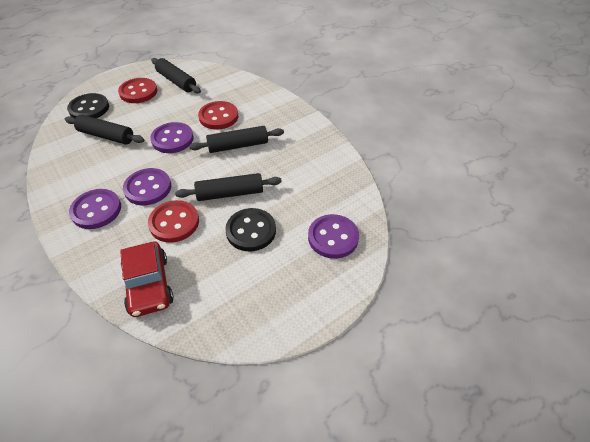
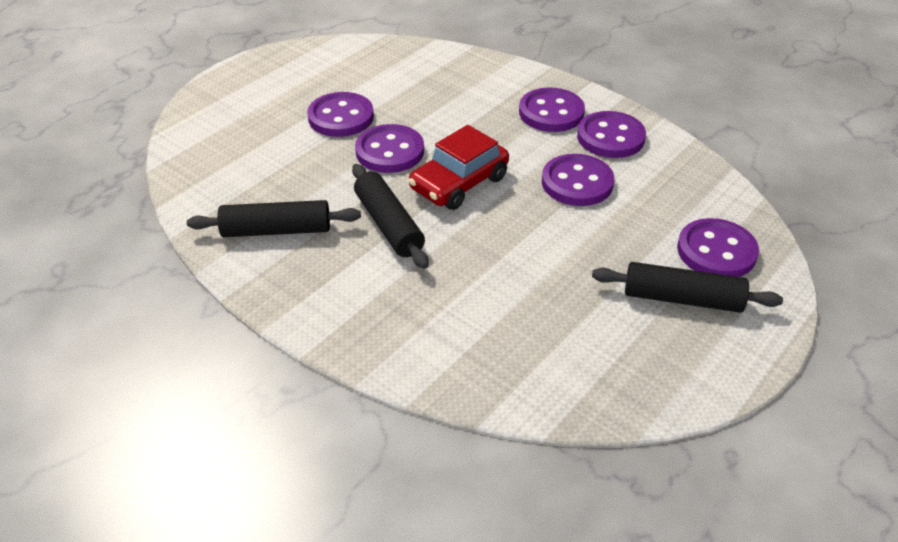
black button: 2 -> 0
black rolling pin: 4 -> 3
purple button: 4 -> 6
red button: 3 -> 0

